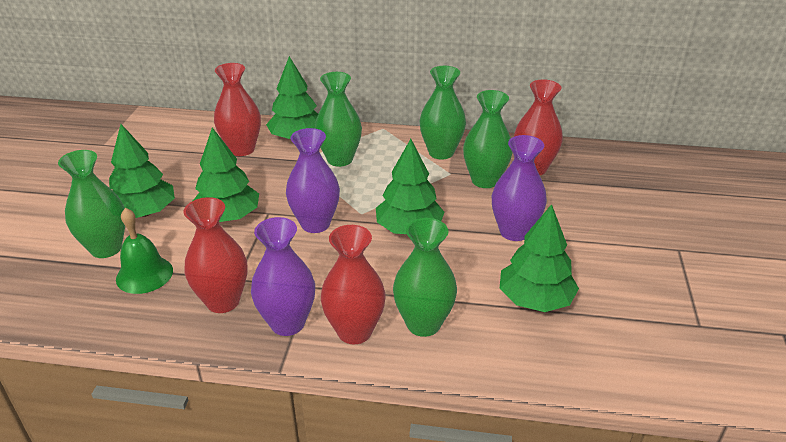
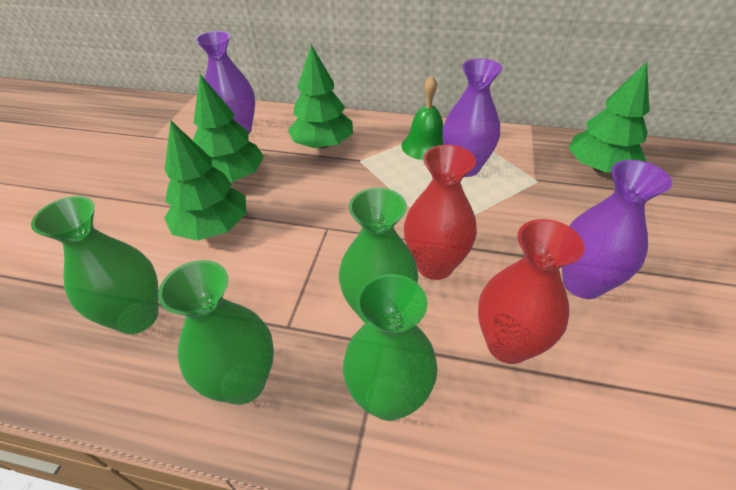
green tree: 5 -> 4
green vase: 5 -> 4
red vase: 4 -> 2

